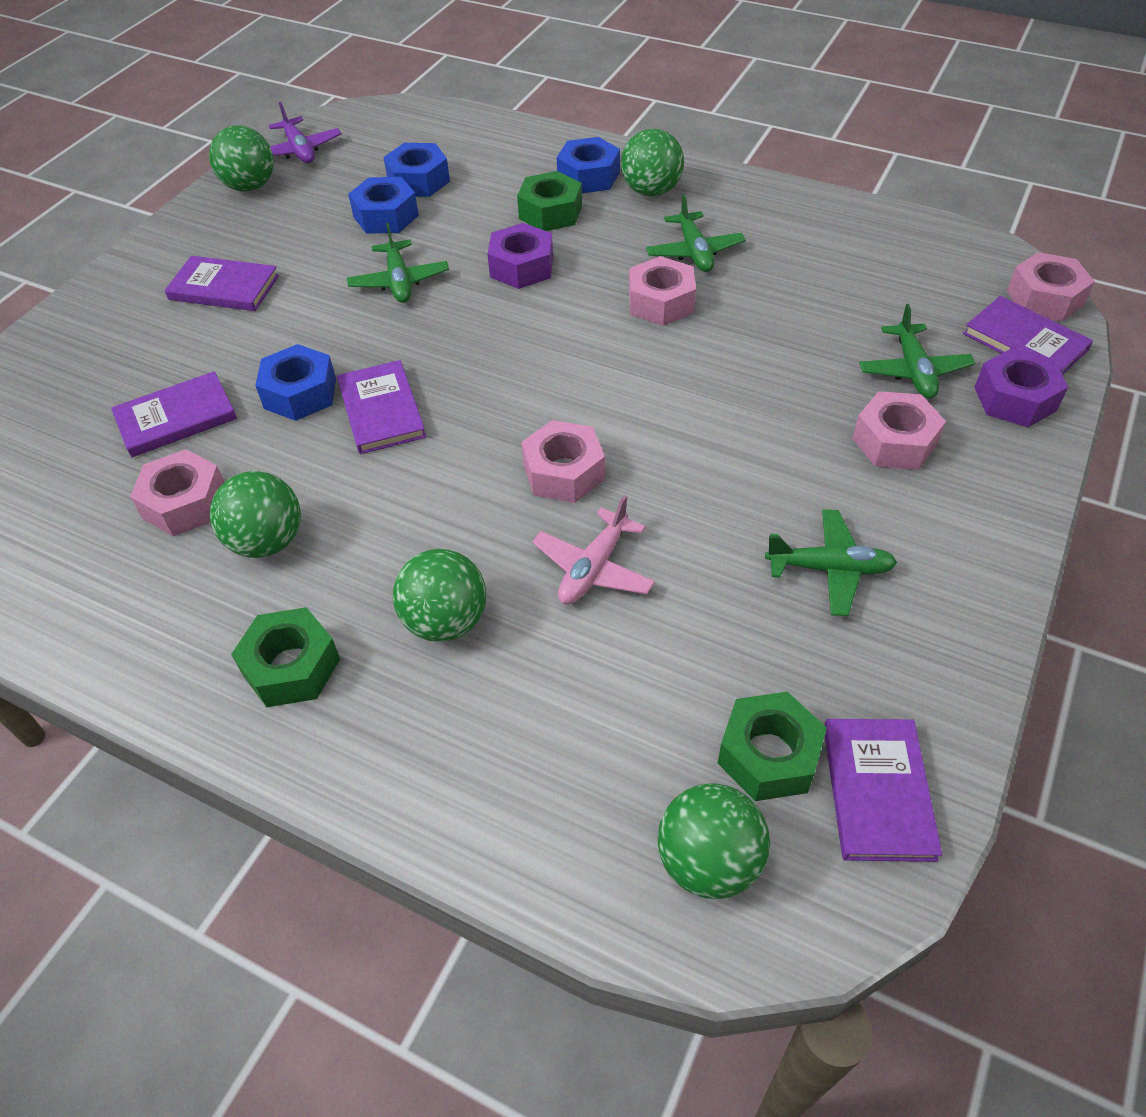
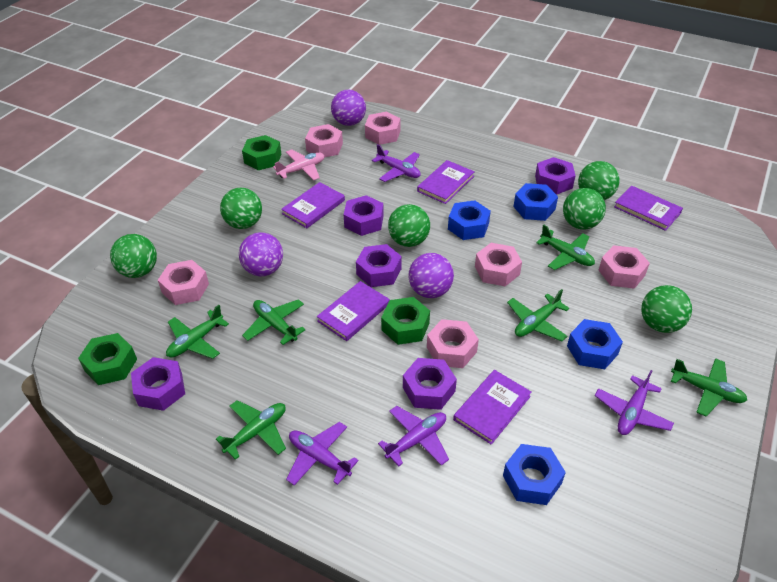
green ball: 5 -> 6
green plane: 4 -> 6
pink nut: 5 -> 6
purple ball: 0 -> 3
purple nut: 2 -> 5
purple plane: 1 -> 4

